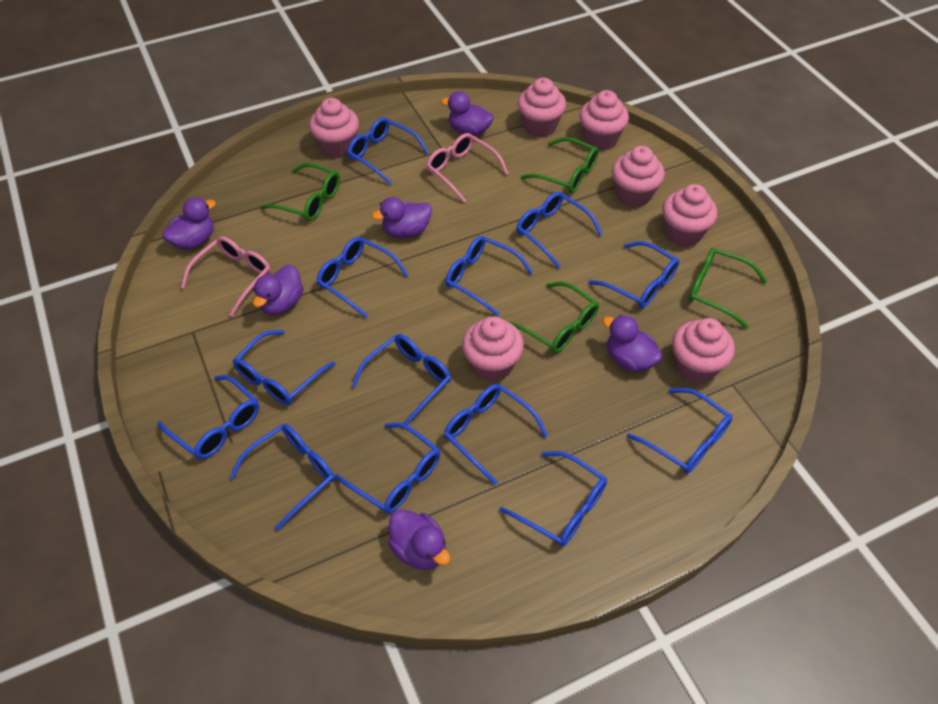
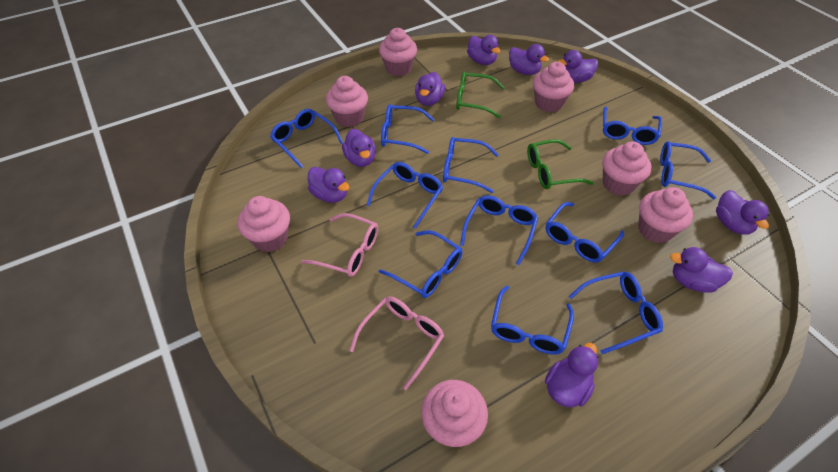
blue glasses: 13 -> 11
green glasses: 4 -> 2
purple duck: 6 -> 9

